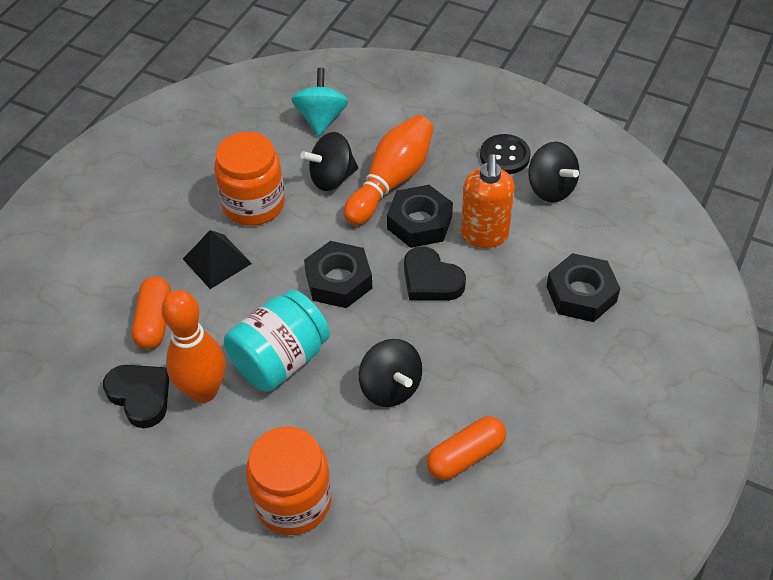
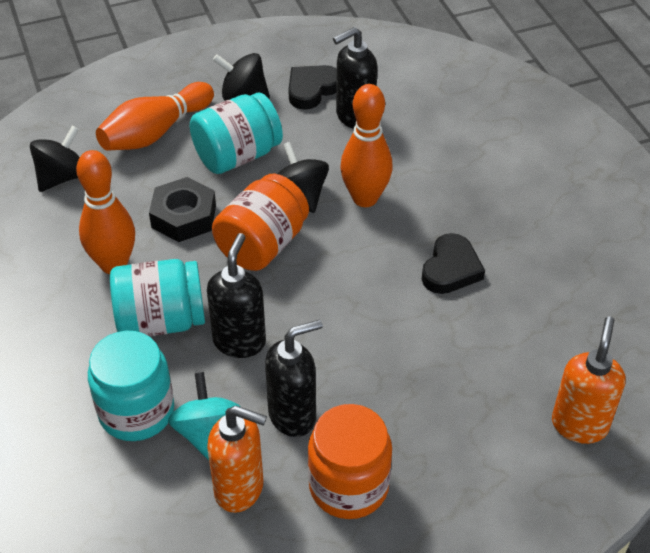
black button: 1 -> 0
black nut: 3 -> 1
black pyramid: 1 -> 0
black soap dispenser: 0 -> 3
orange bowling pin: 2 -> 3
orange capsule: 2 -> 0
orange soap dispenser: 1 -> 2
turquoise jar: 1 -> 3

